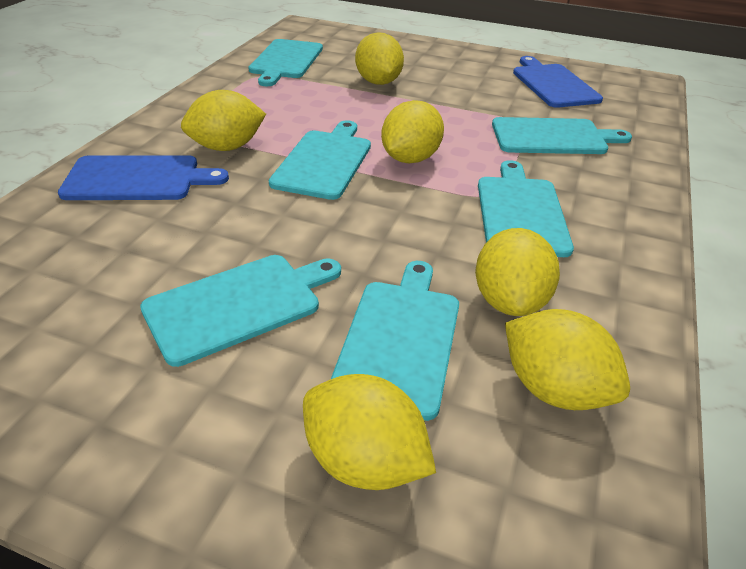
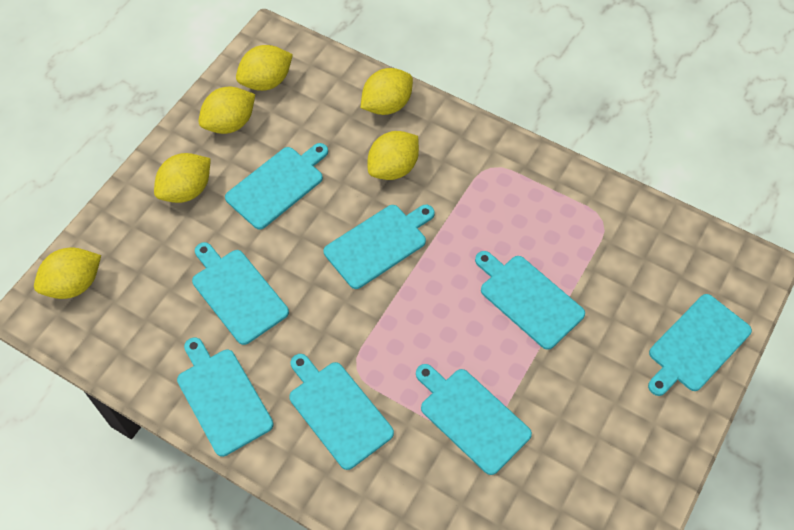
blue cutting board: 2 -> 0
turquoise cutting board: 6 -> 8

